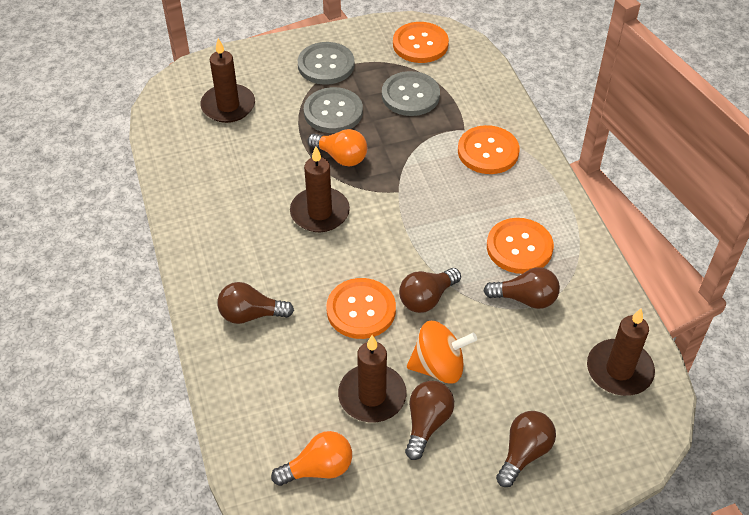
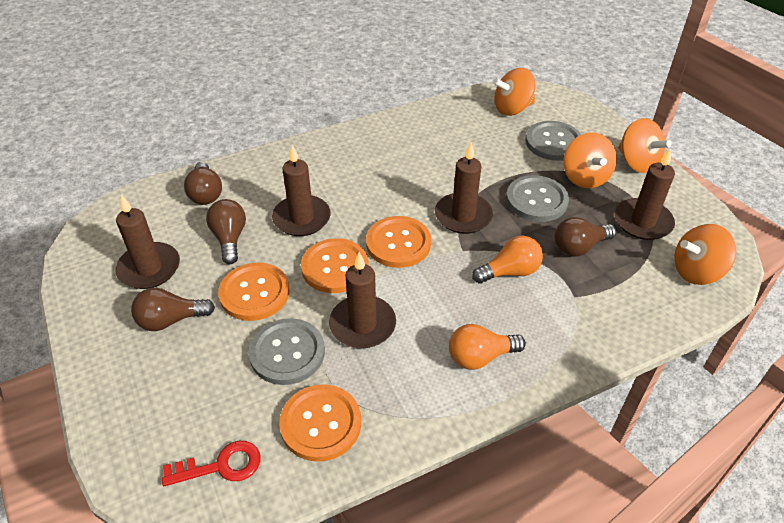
brown candle: 4 -> 5
brown light bulb: 5 -> 4
orange spinning top: 1 -> 4
red key: 0 -> 1

